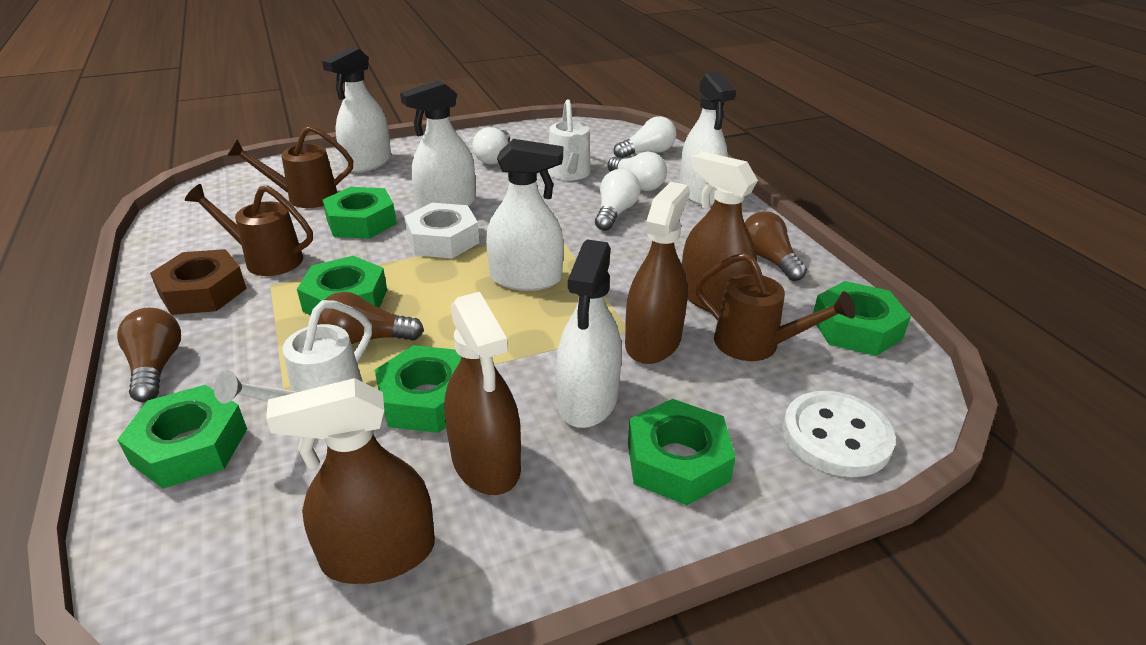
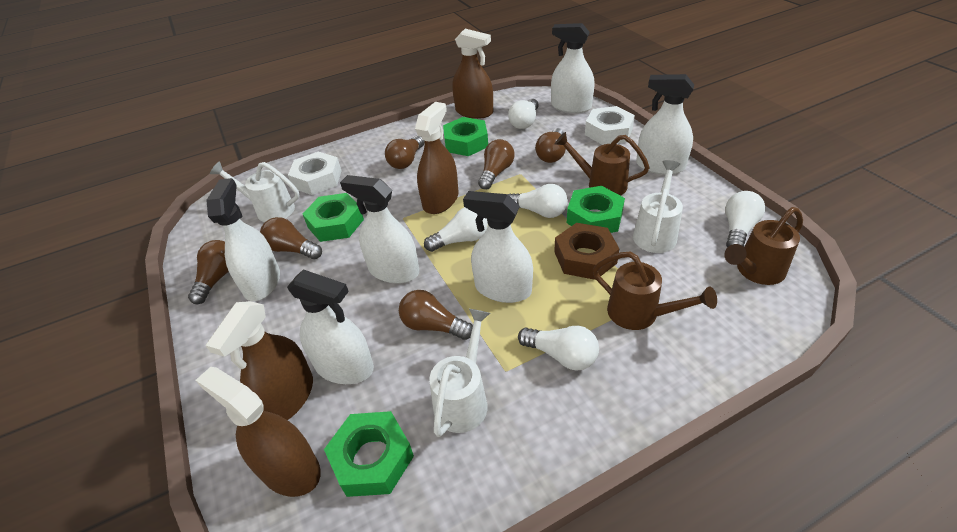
brown light bulb: 3 -> 6
green nut: 6 -> 4
white button: 1 -> 0
white light bulb: 4 -> 5
white nut: 1 -> 2
white spray bottle: 5 -> 6
white watering can: 2 -> 3

